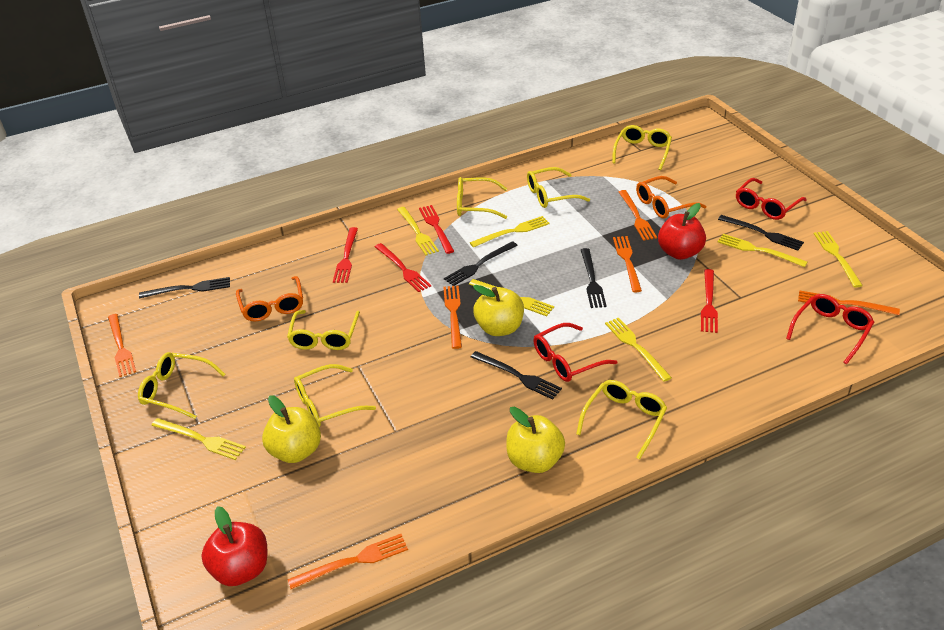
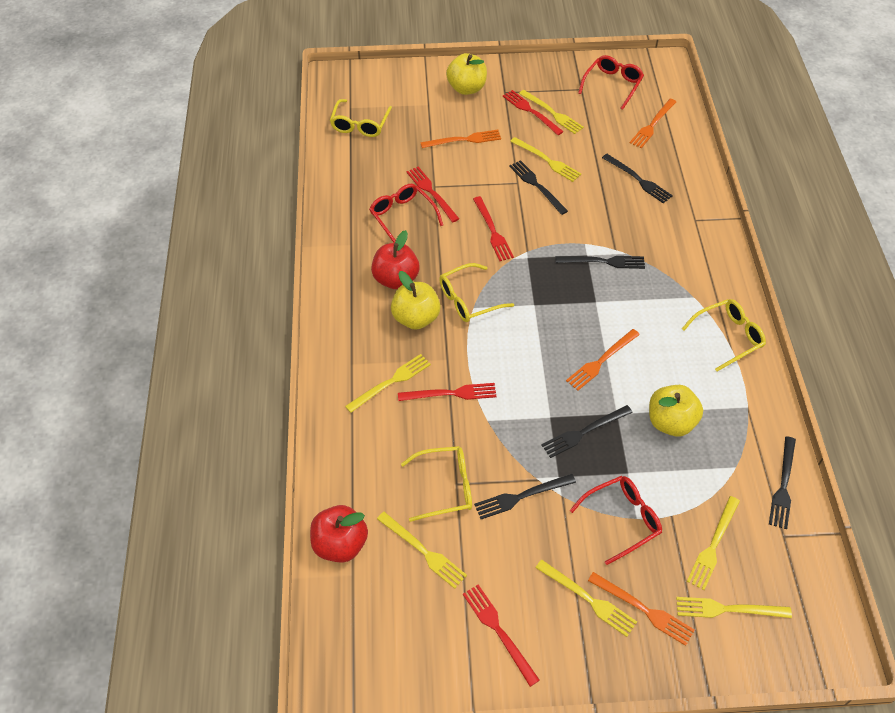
black fork: 5 -> 6
orange fork: 6 -> 4
orange glasses: 2 -> 0
red fork: 4 -> 5
yellow glasses: 7 -> 4

